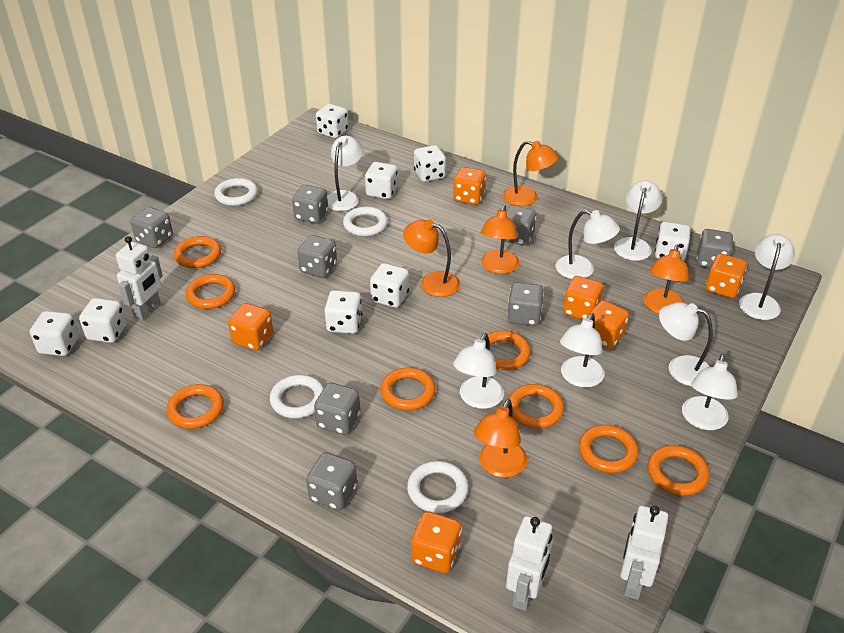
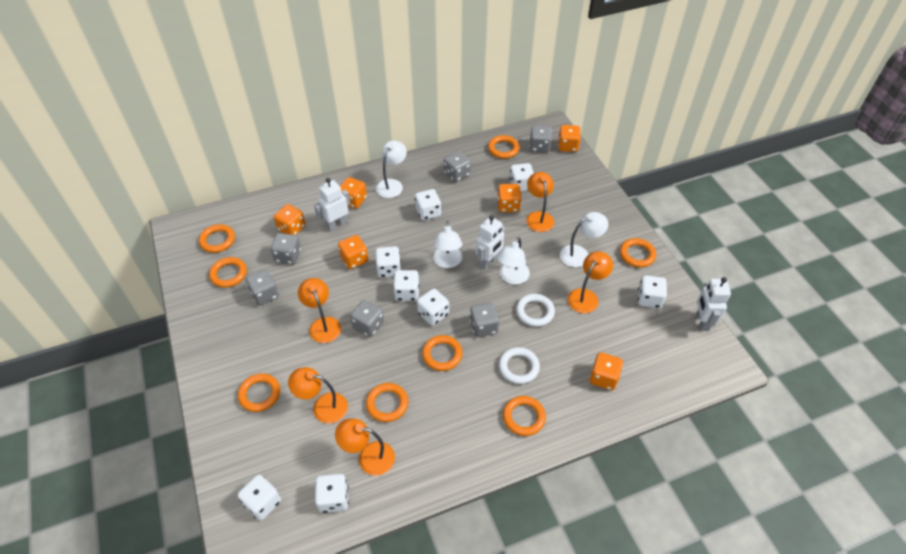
grey dice: 8 -> 6
white lamp: 8 -> 4
white ring: 4 -> 2

